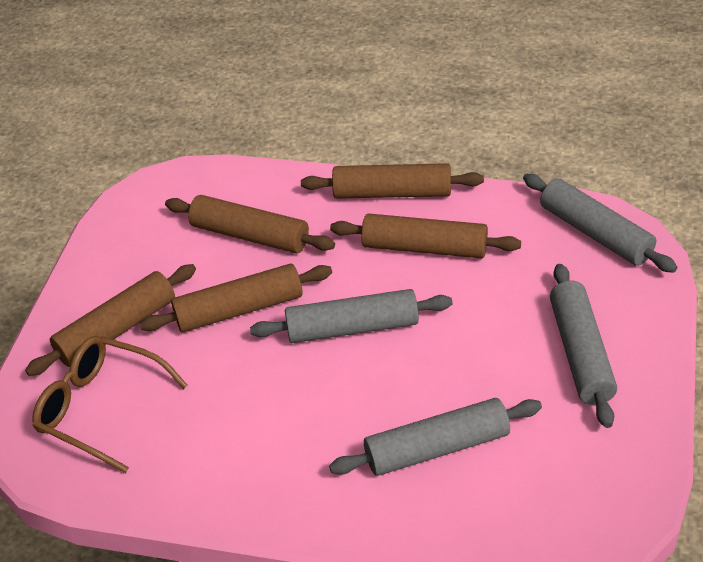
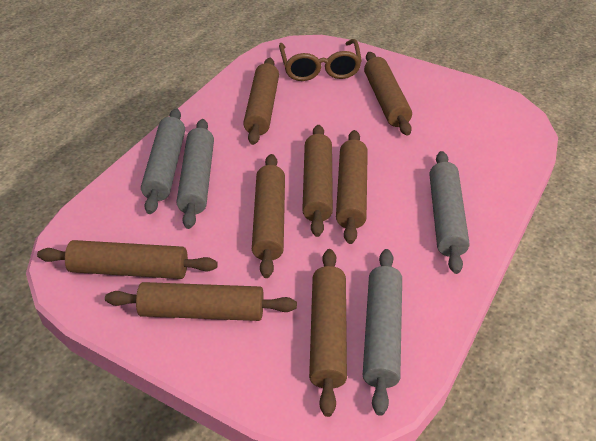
brown rolling pin: 5 -> 8

